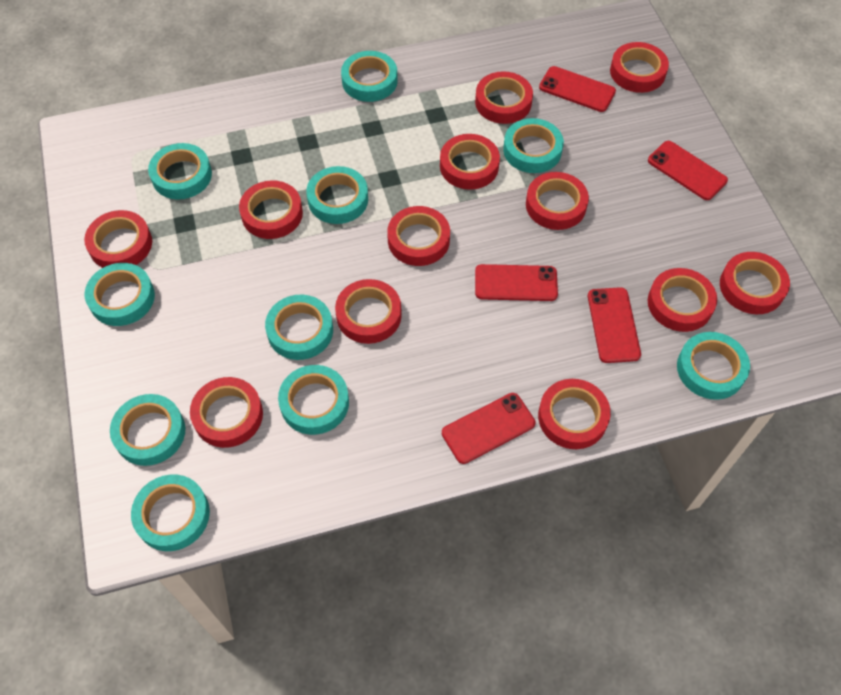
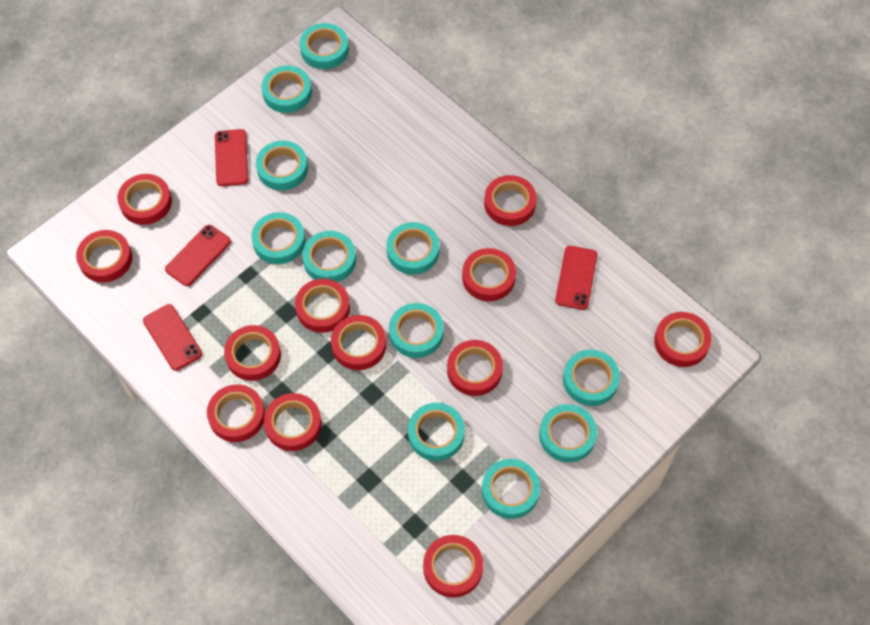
red phone: 5 -> 4
turquoise tape: 10 -> 11

